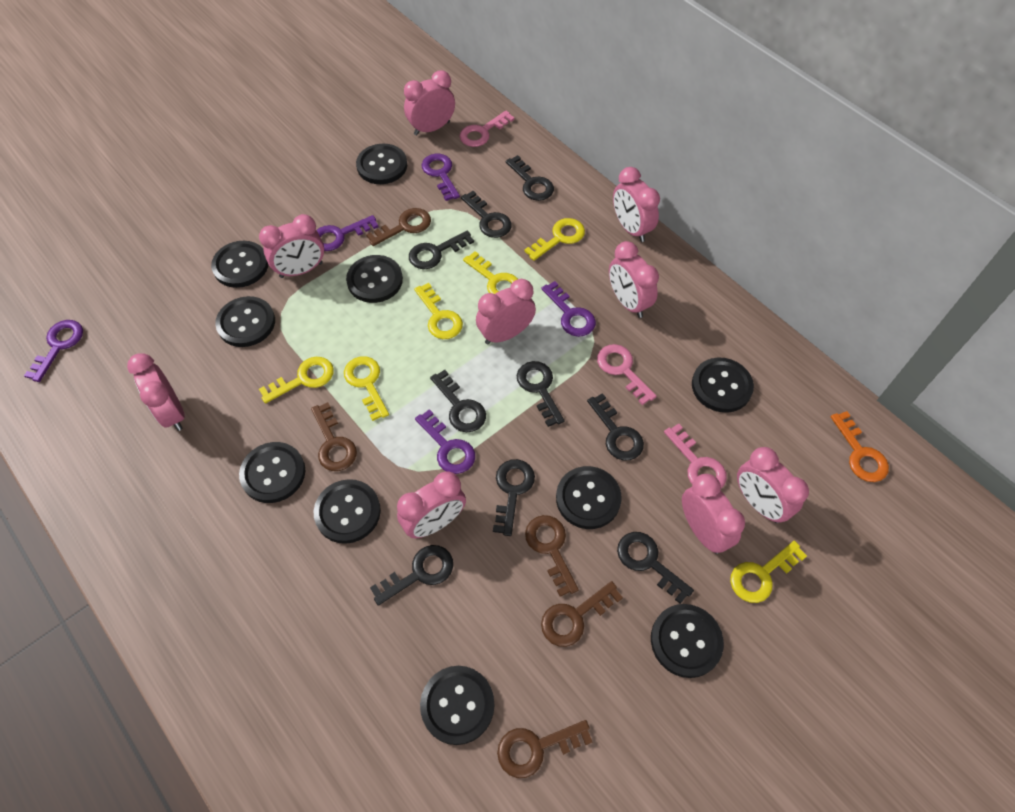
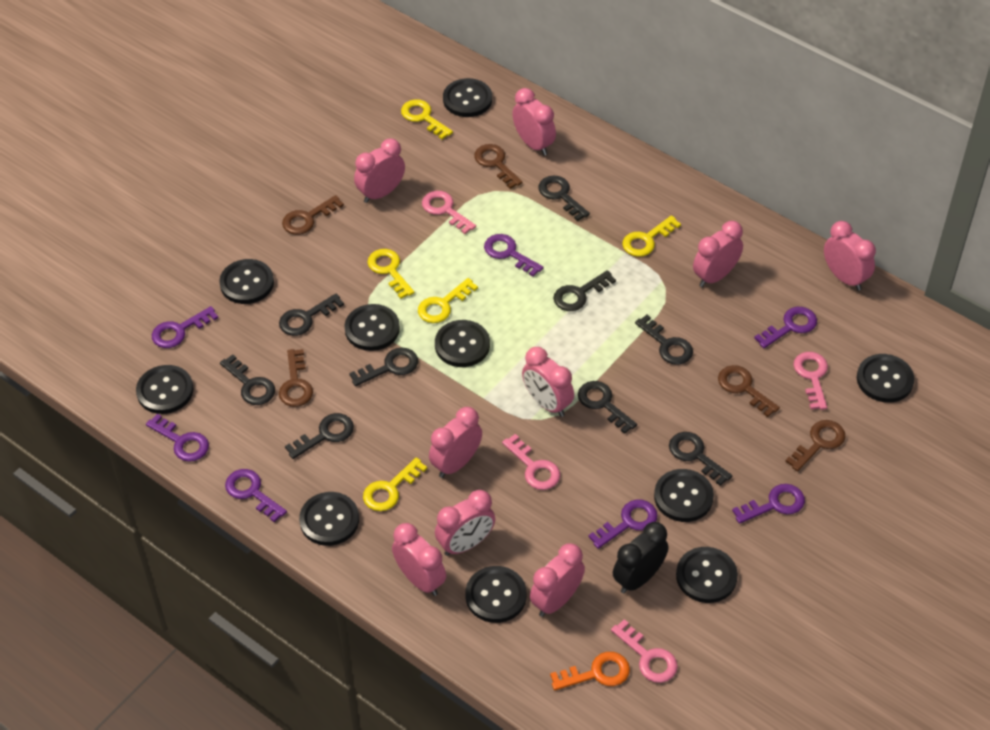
black clock: 0 -> 1
pink key: 3 -> 4
purple key: 5 -> 7
yellow key: 6 -> 5

